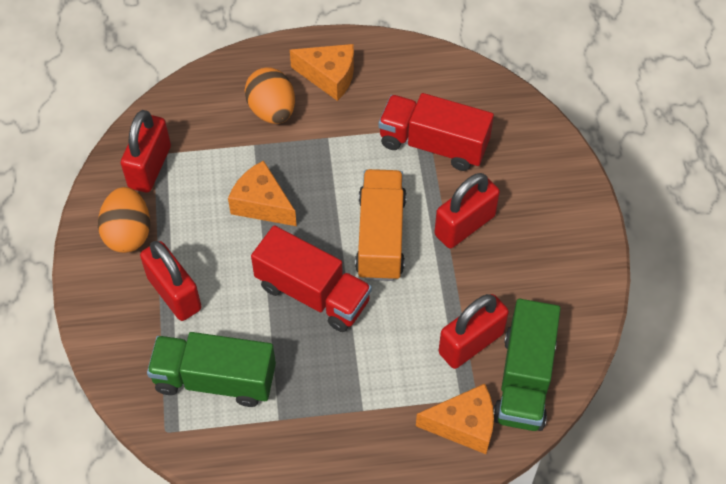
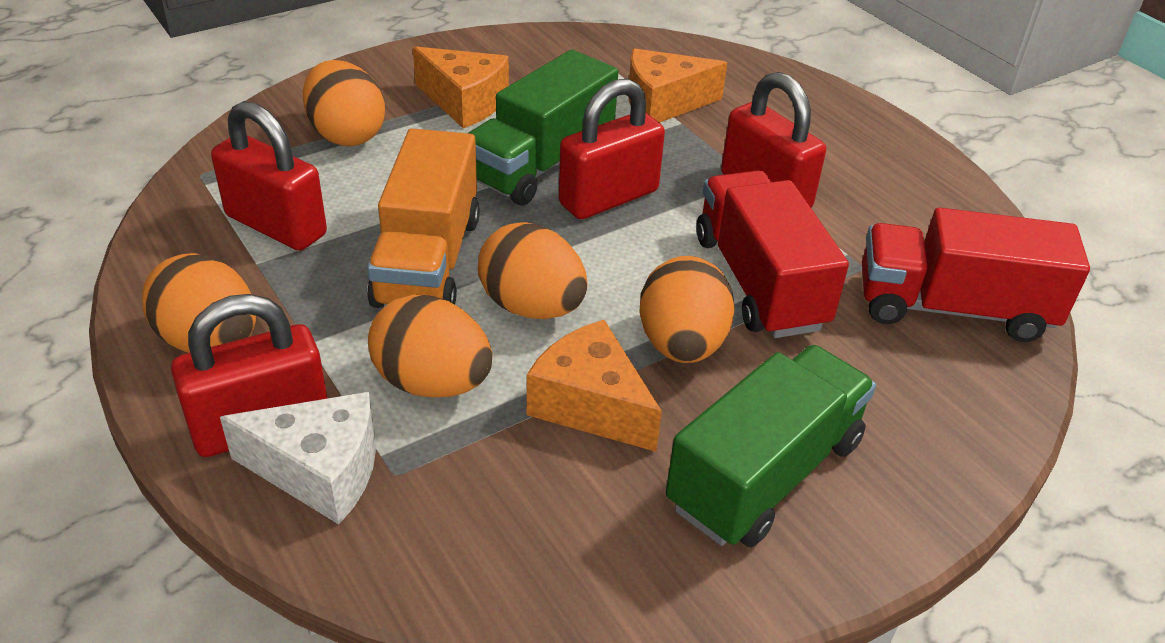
orange egg: 2 -> 5
white cheese: 0 -> 1

